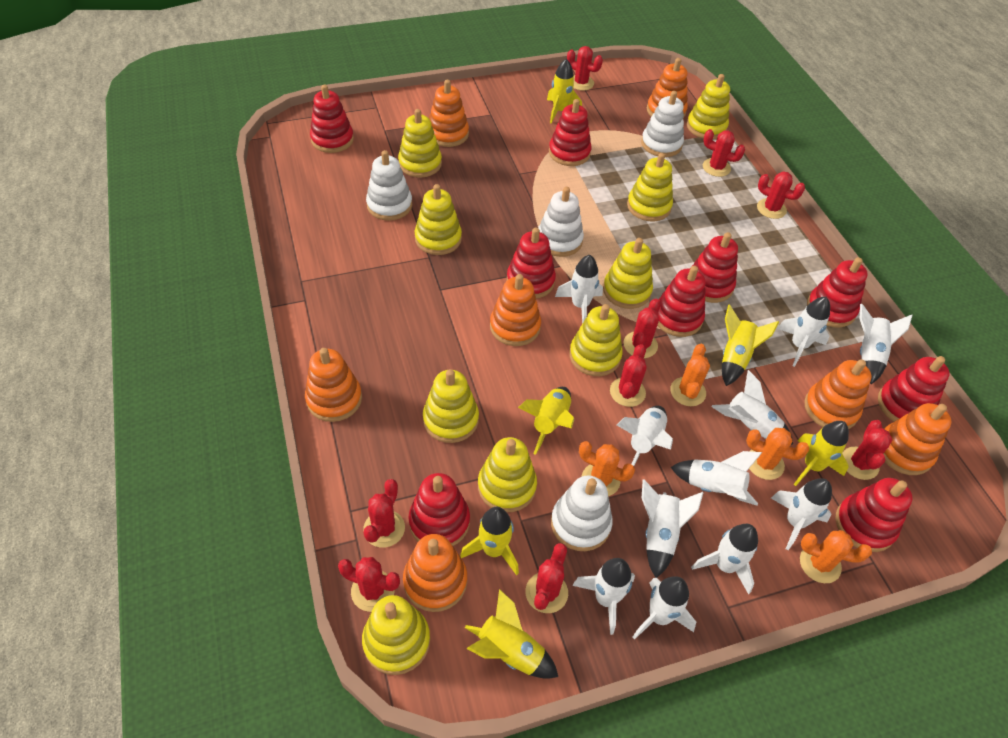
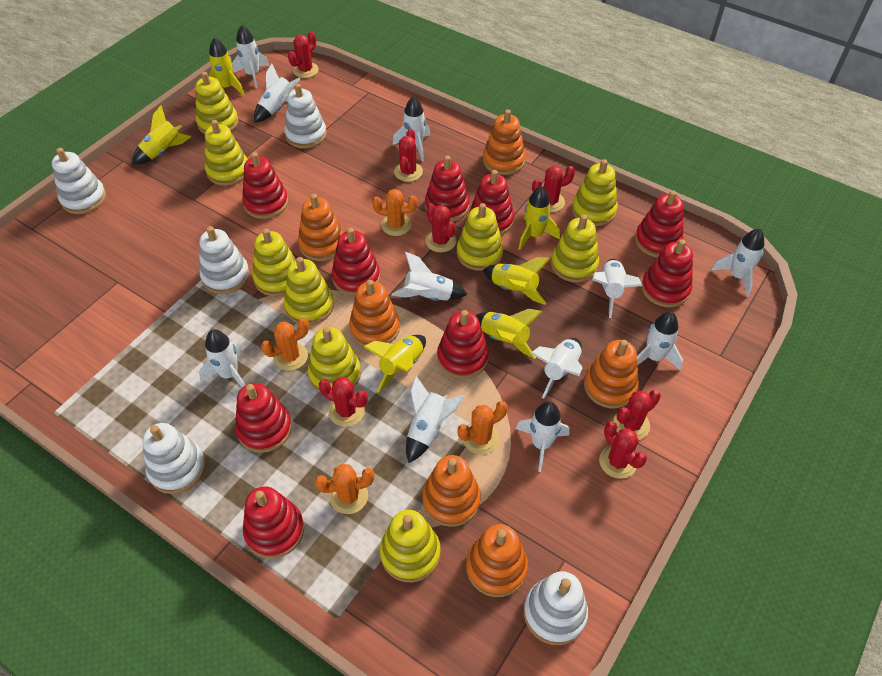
orange stacking toy: 7 -> 6
red cactus: 9 -> 7
white stacking toy: 4 -> 5

